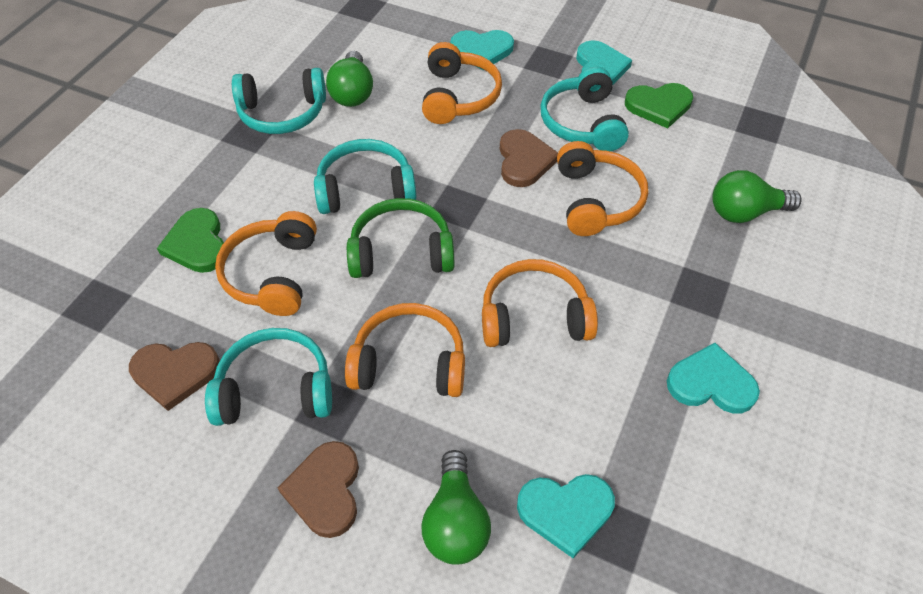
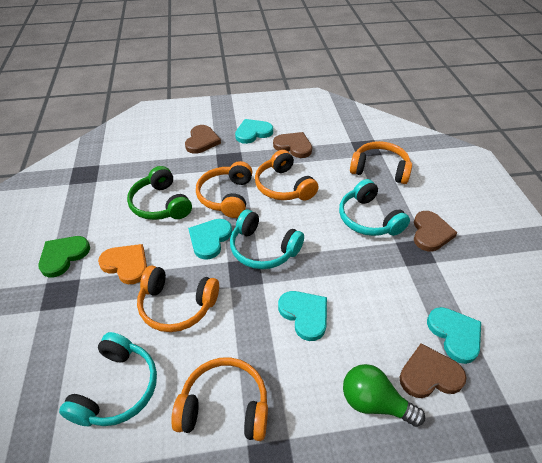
brown heart: 3 -> 4
green heart: 2 -> 1
green light bulb: 3 -> 1
orange heart: 0 -> 1
turquoise headphones: 4 -> 3

